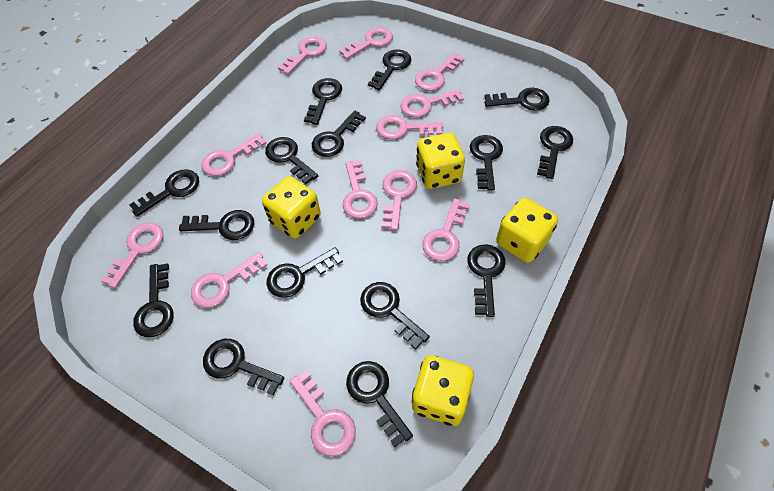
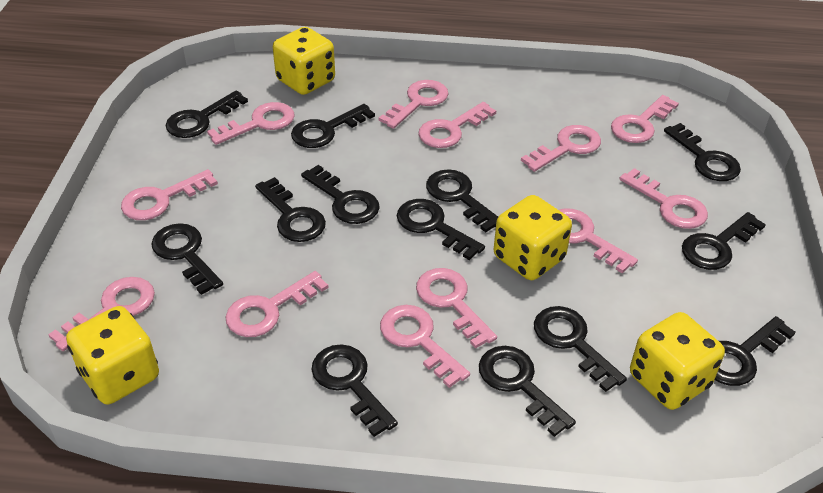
black key: 15 -> 13

